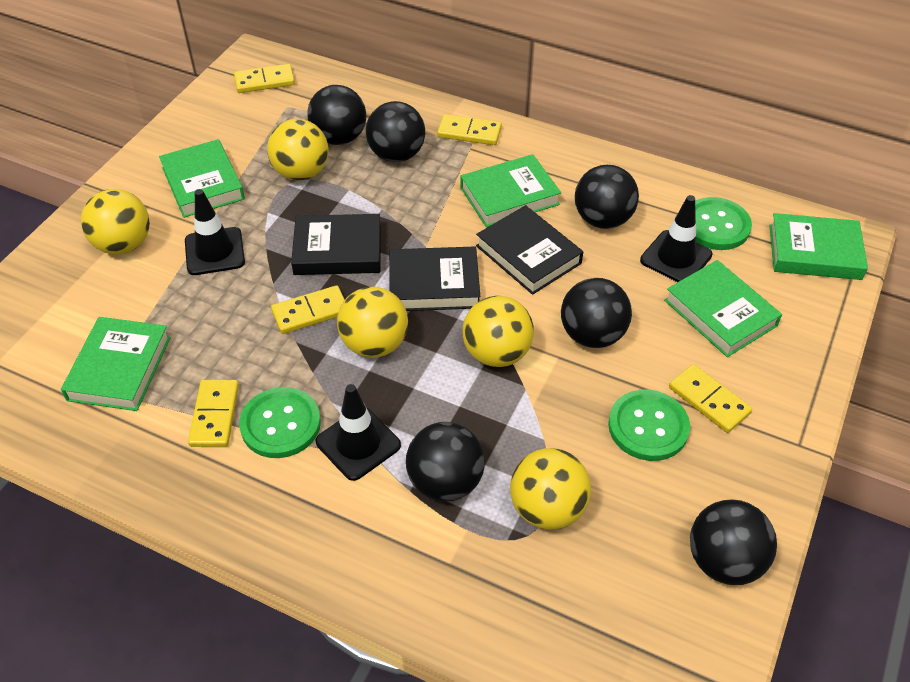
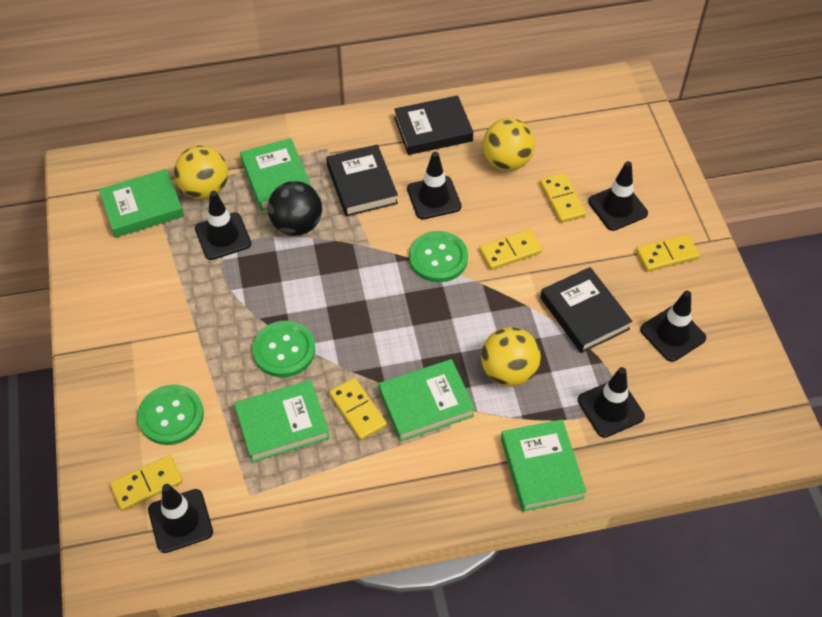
black ball: 6 -> 1
black traffic cone: 3 -> 6
yellow ball: 5 -> 3

